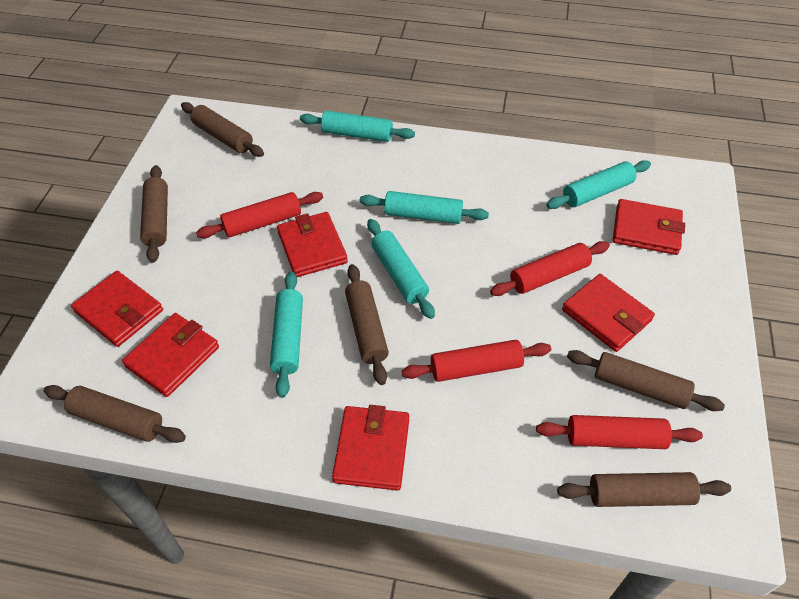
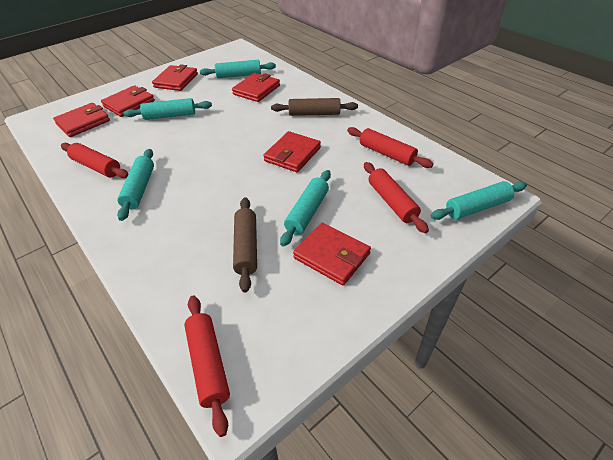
brown rolling pin: 6 -> 2

